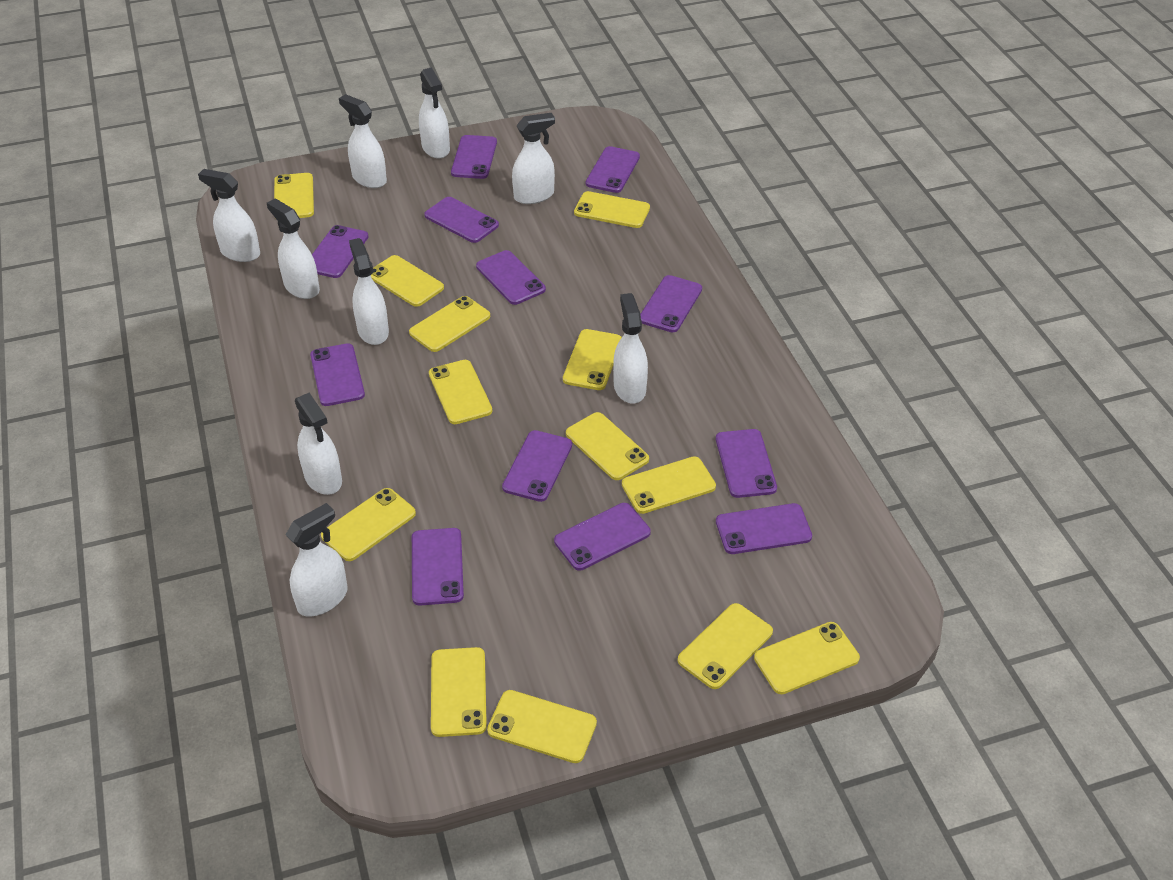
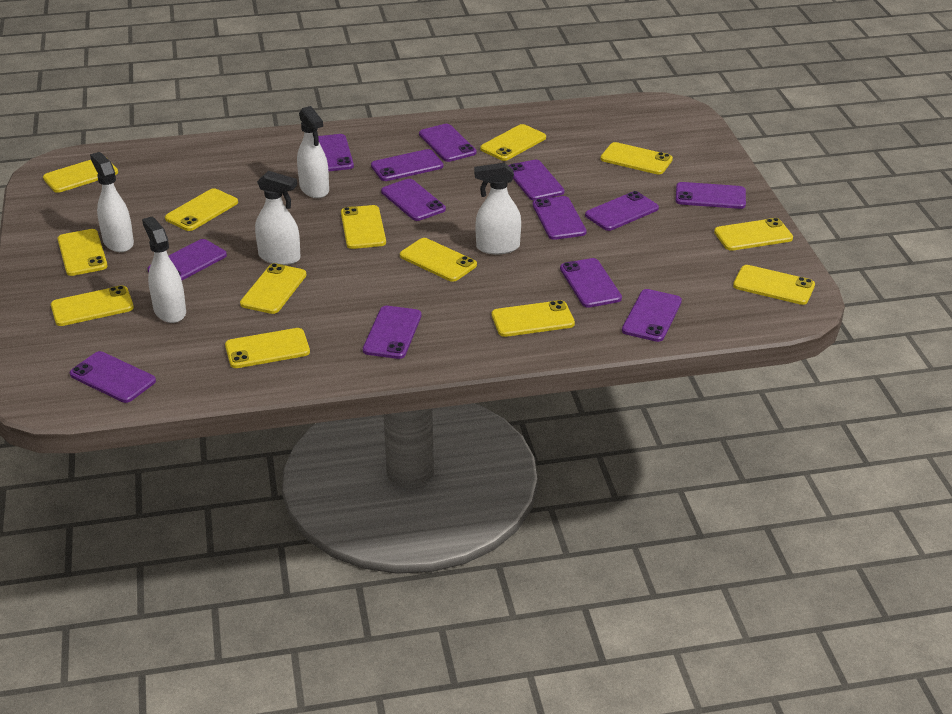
purple phone: 12 -> 13
white spray bottle: 9 -> 5

